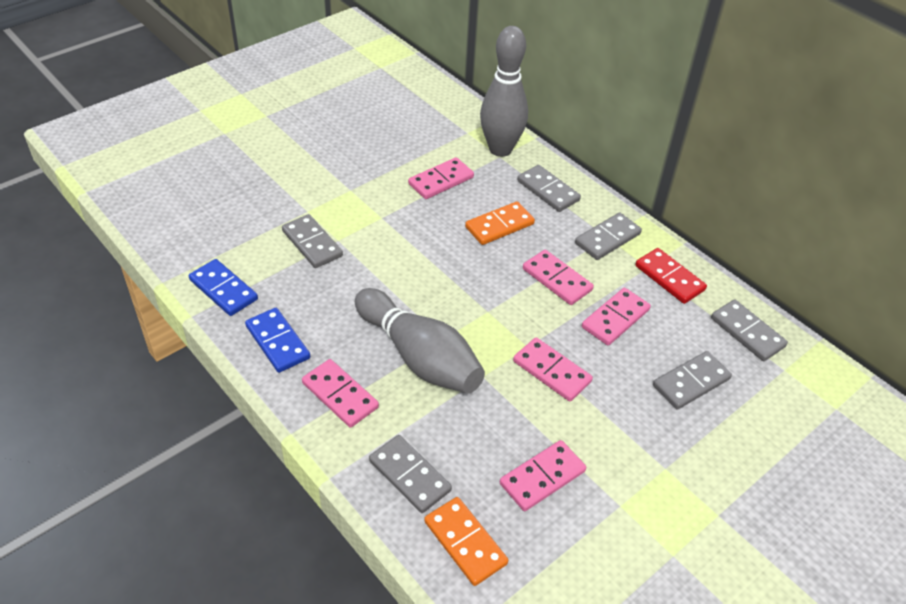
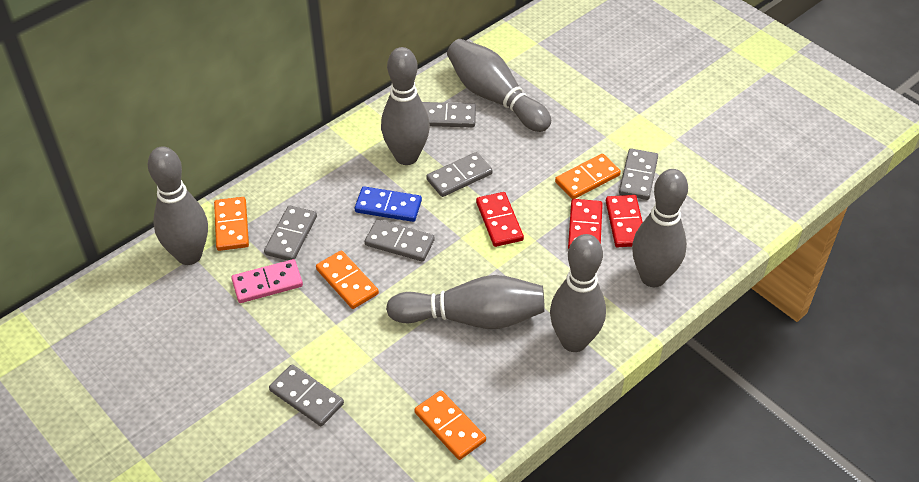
blue domino: 2 -> 1
grey bowling pin: 2 -> 6
orange domino: 2 -> 4
pink domino: 6 -> 1
red domino: 1 -> 3

